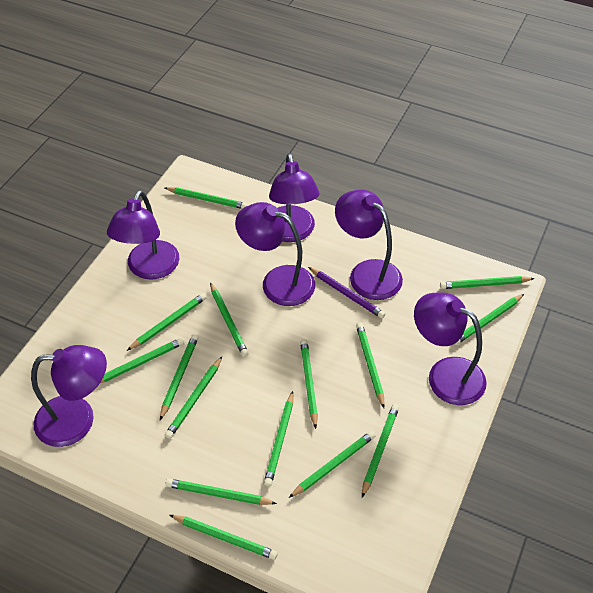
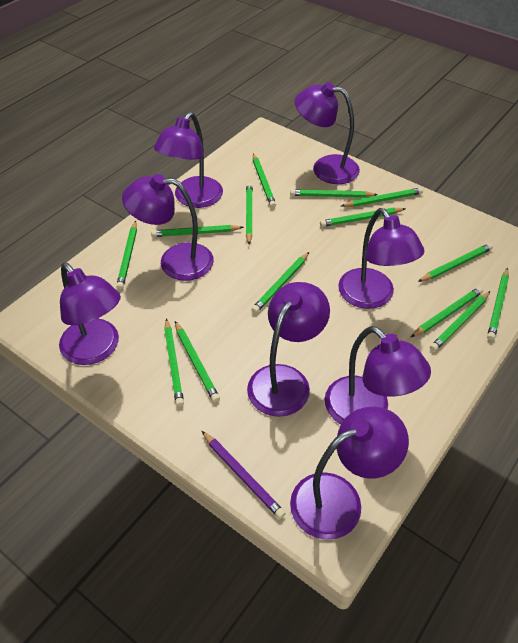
green pencil: 15 -> 14
purple lamp: 6 -> 8

